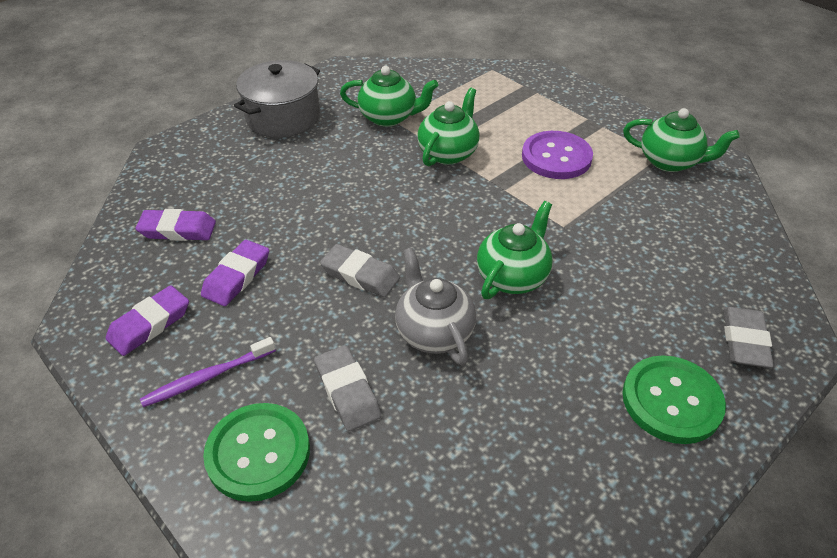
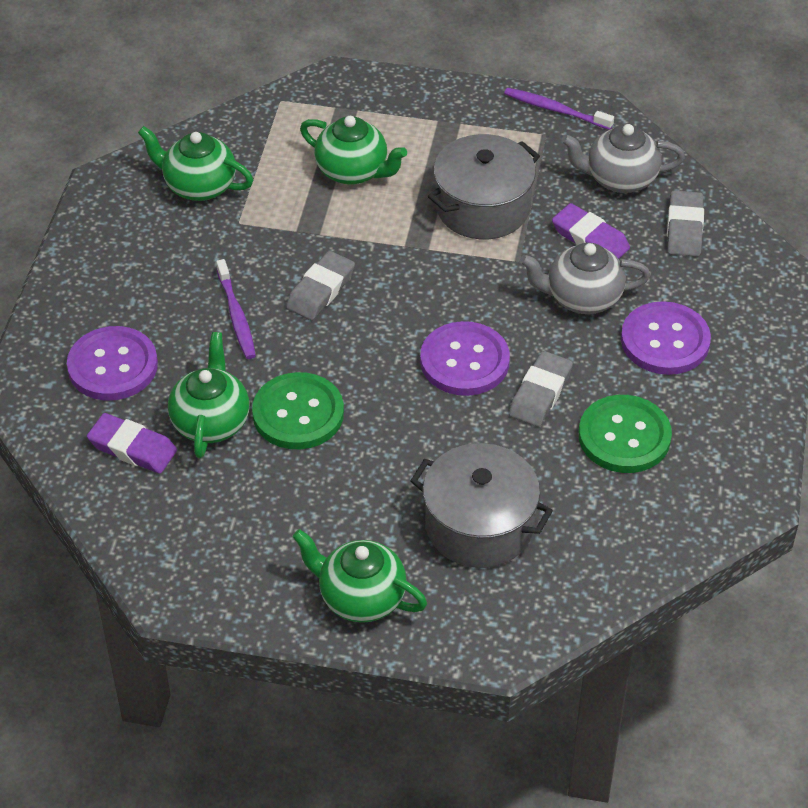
grey pot: 1 -> 2
grey teapot: 1 -> 2
purple button: 1 -> 3
purple eraser: 3 -> 2
purple toothbrush: 1 -> 2

